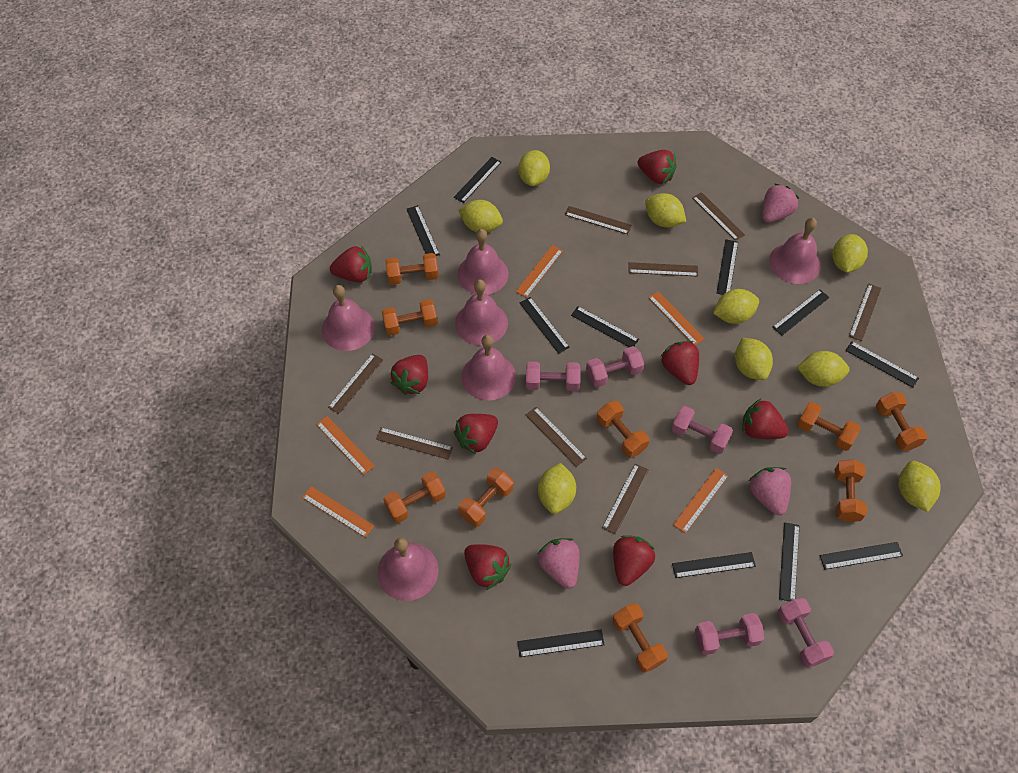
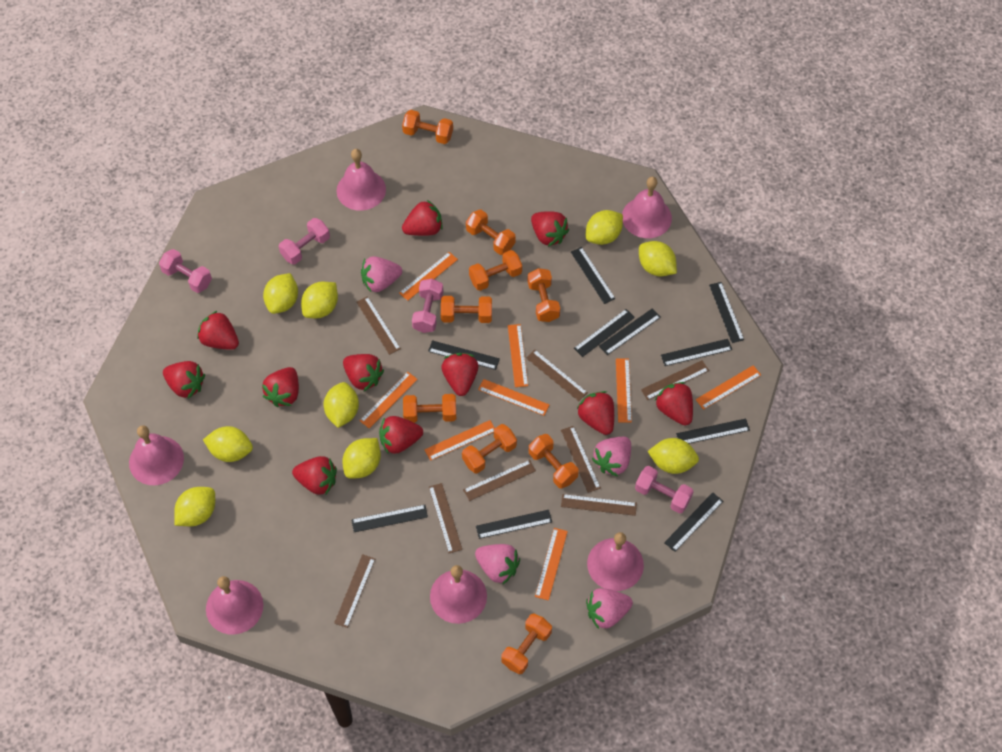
black ruler: 11 -> 10
orange ruler: 5 -> 8
pink dumbbell: 5 -> 4
pink strawberry: 3 -> 4
red strawberry: 8 -> 11

